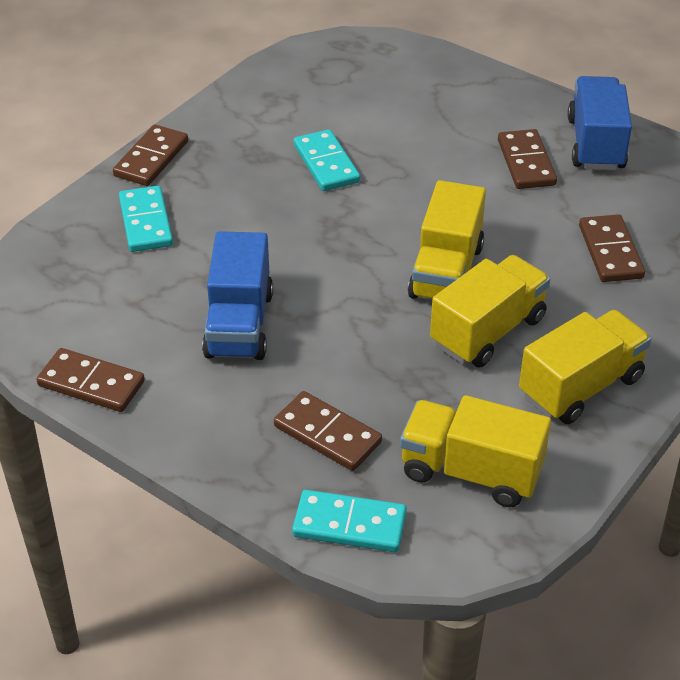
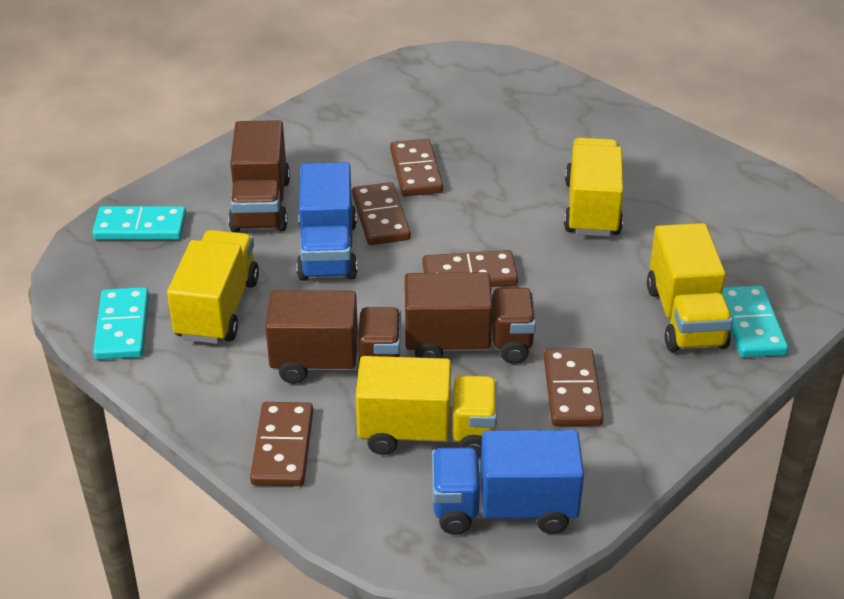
brown truck: 0 -> 3

